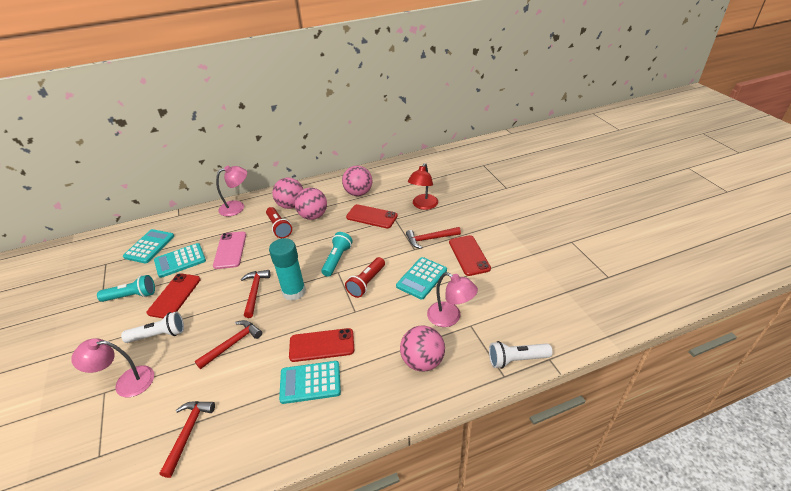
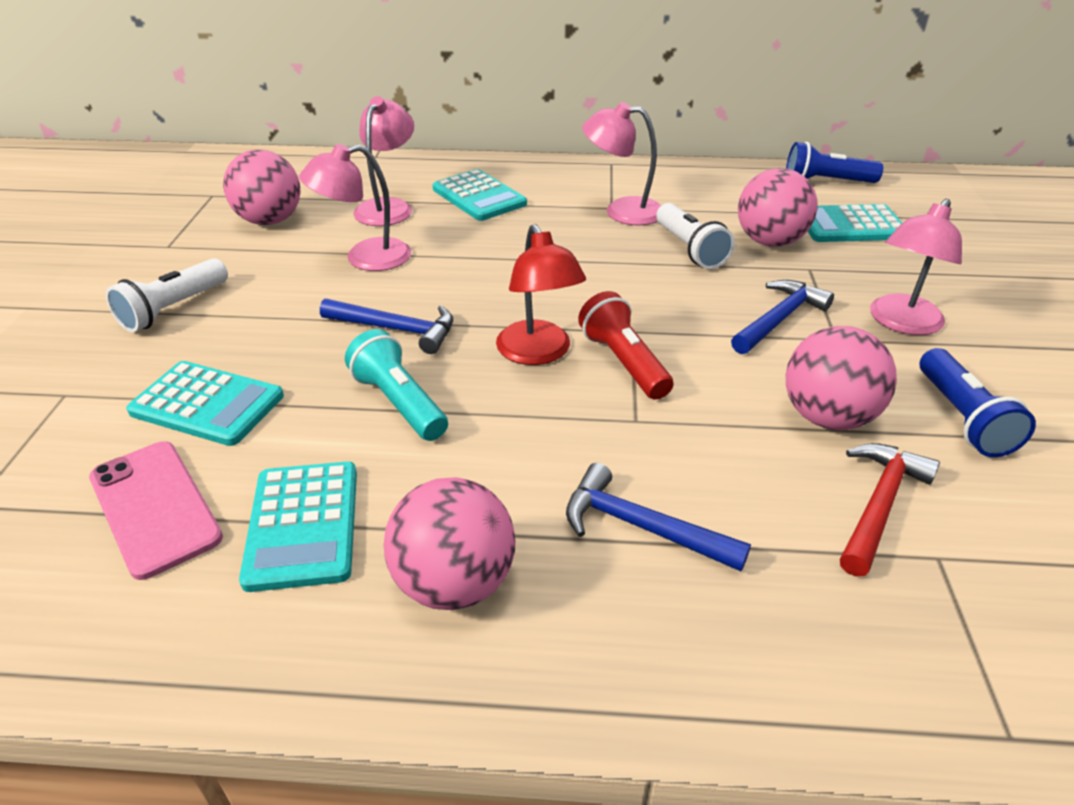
blue flashlight: 0 -> 2
blue hammer: 0 -> 3
pink lamp: 3 -> 4
red flashlight: 2 -> 1
red hammer: 4 -> 1
red phone: 4 -> 0
turquoise flashlight: 2 -> 1
turquoise glue stick: 1 -> 0

